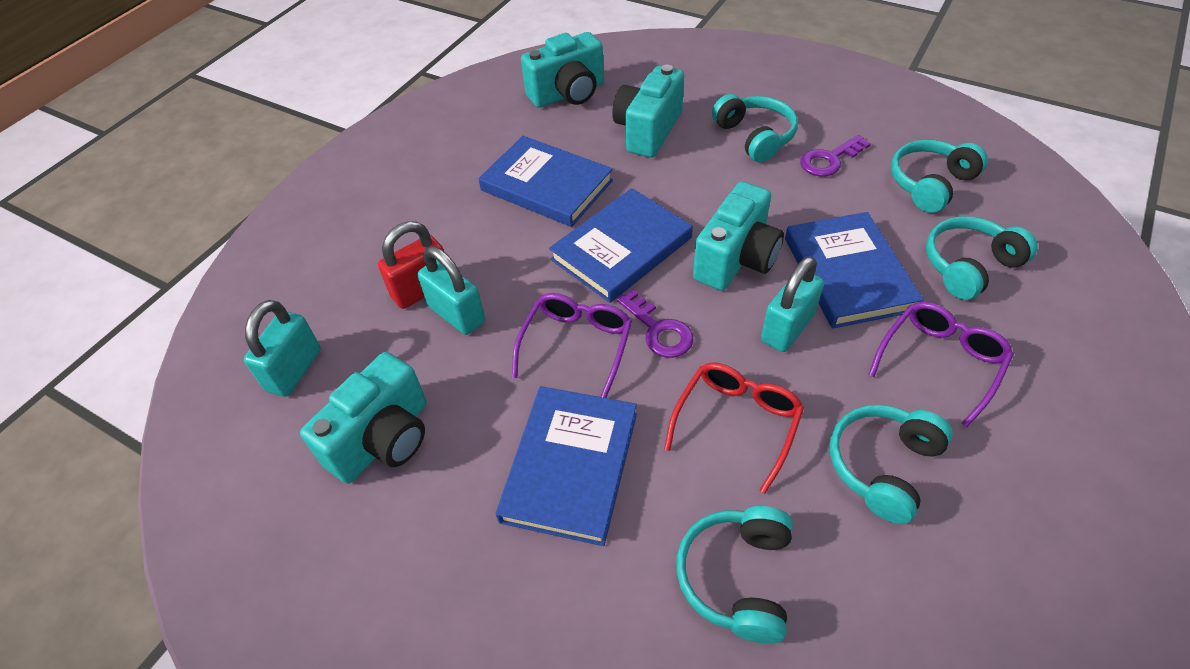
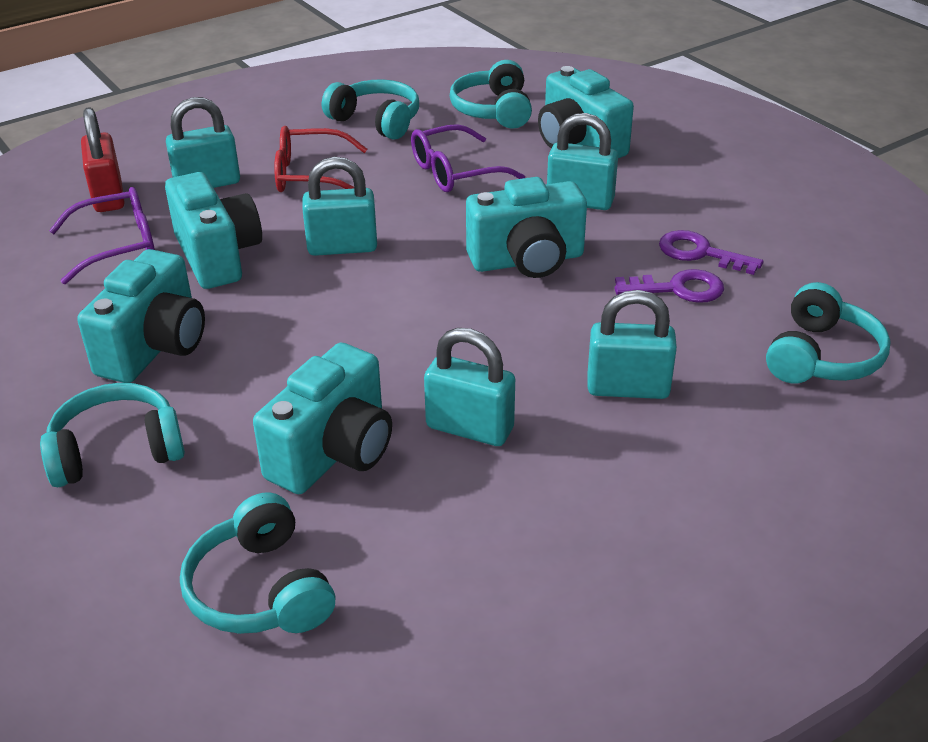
blue book: 4 -> 0
turquoise camera: 4 -> 5
turquoise padlock: 3 -> 5

